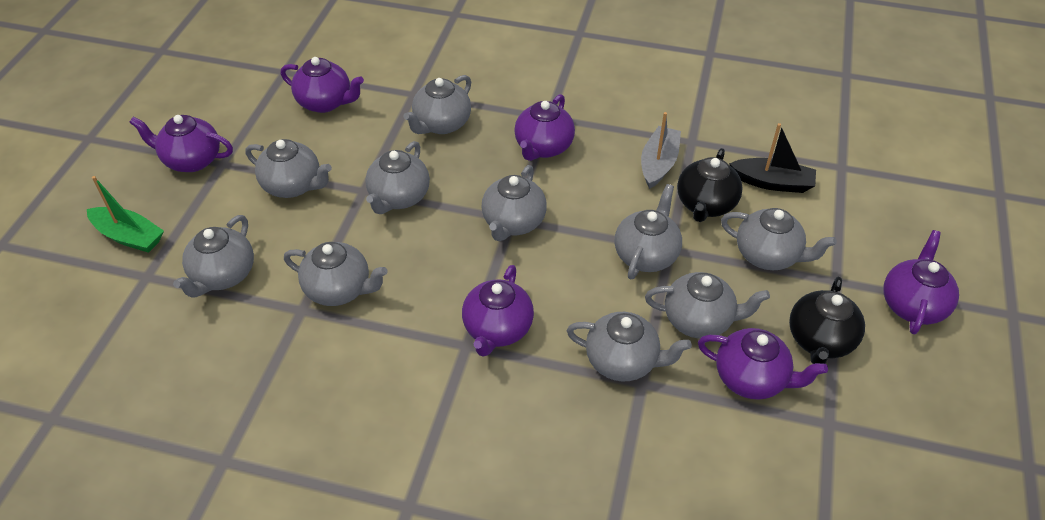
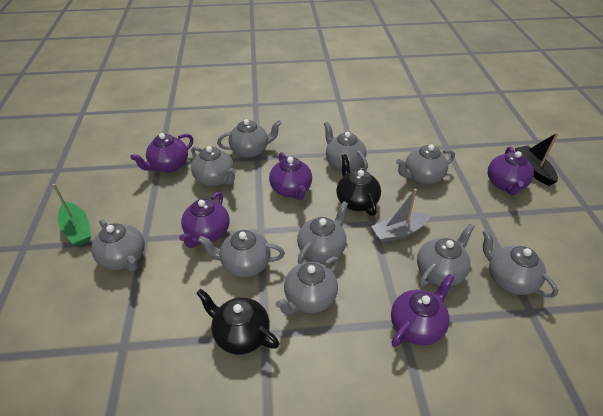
purple teapot: 6 -> 5

